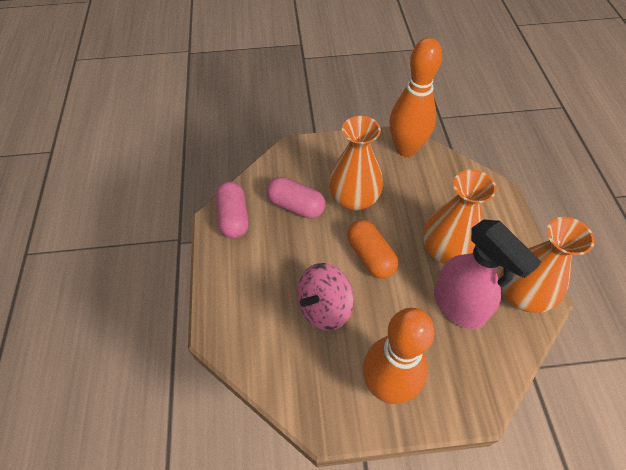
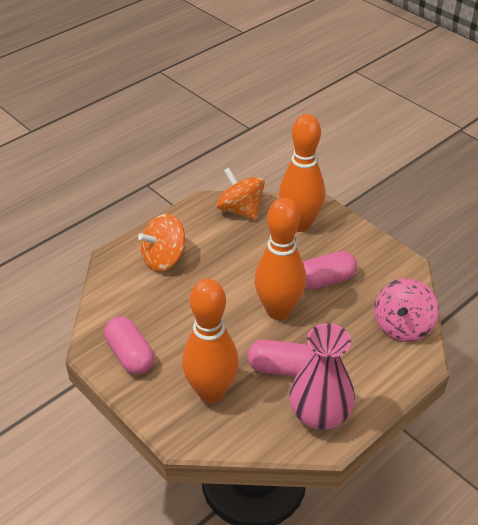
orange bowling pin: 2 -> 3
orange capsule: 1 -> 0
orange spinning top: 0 -> 2
orange vase: 3 -> 0
pink capsule: 2 -> 3
pink spray bottle: 1 -> 0
pink vase: 0 -> 1

